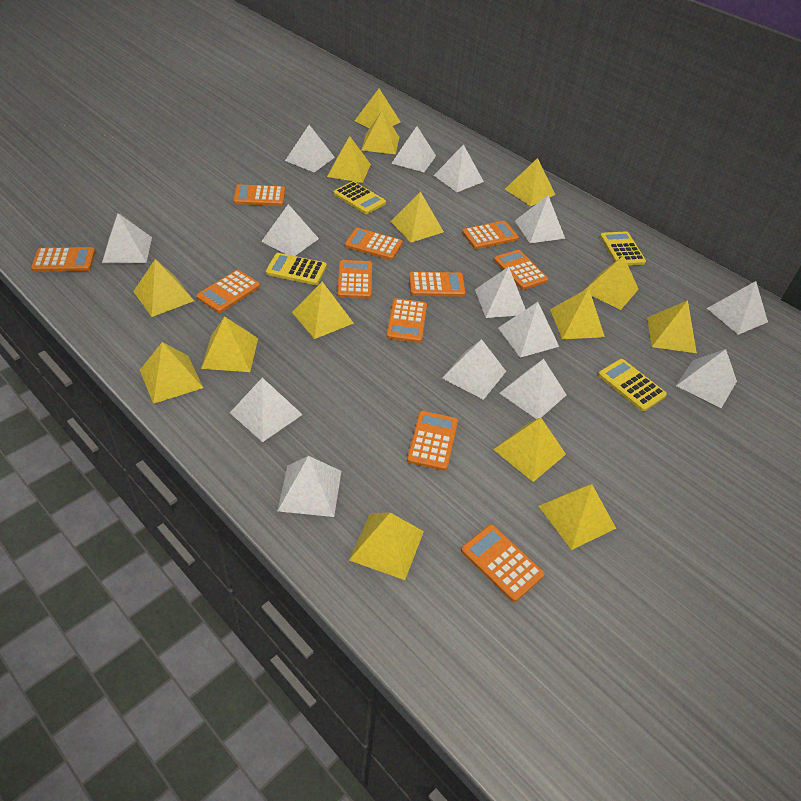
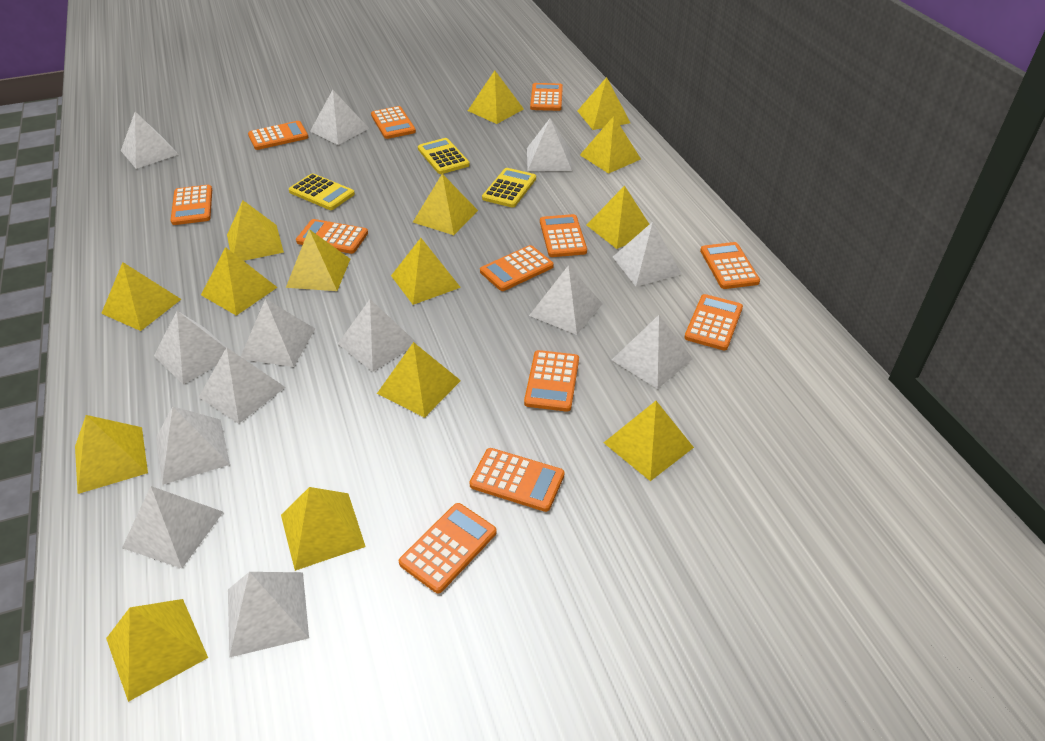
orange calculator: 11 -> 12
white pyramid: 14 -> 13
yellow calculator: 4 -> 3

